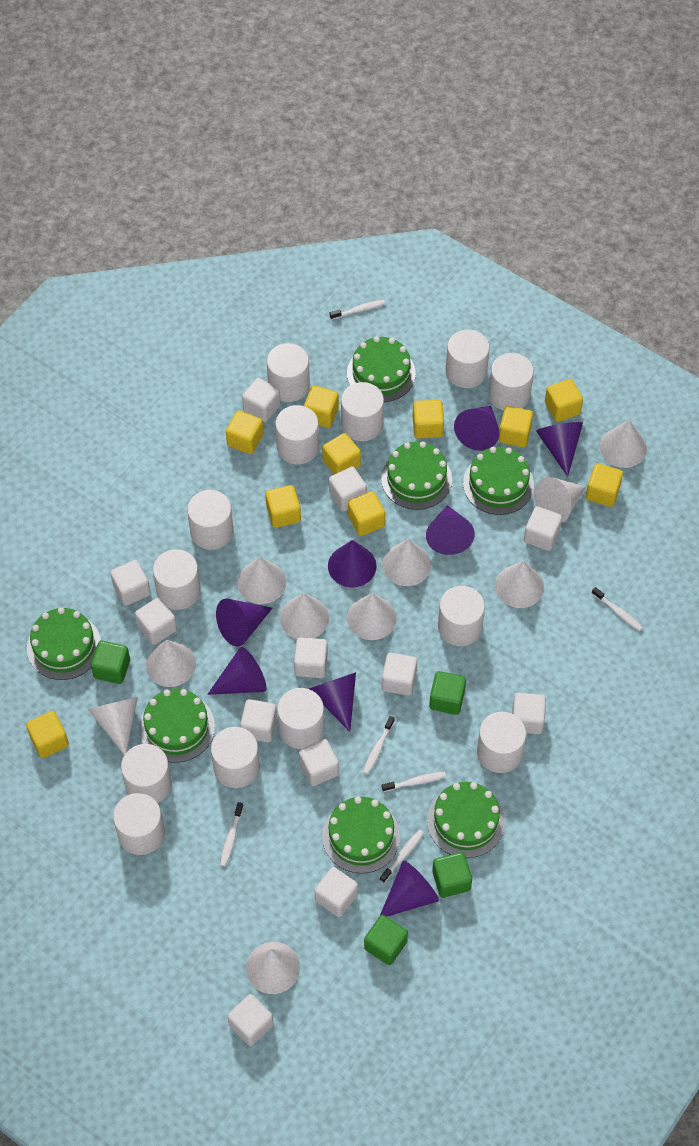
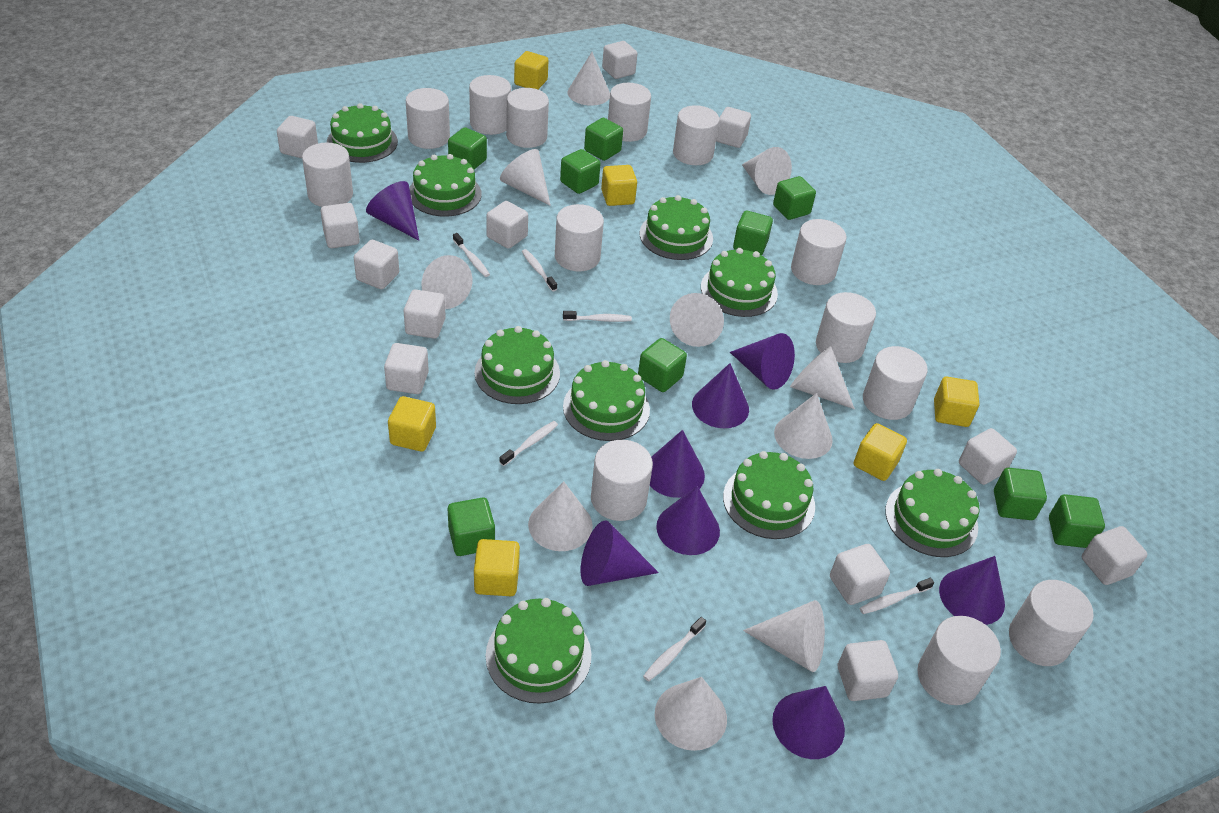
green cake: 7 -> 9
green cube: 4 -> 9
yellow cube: 10 -> 6

